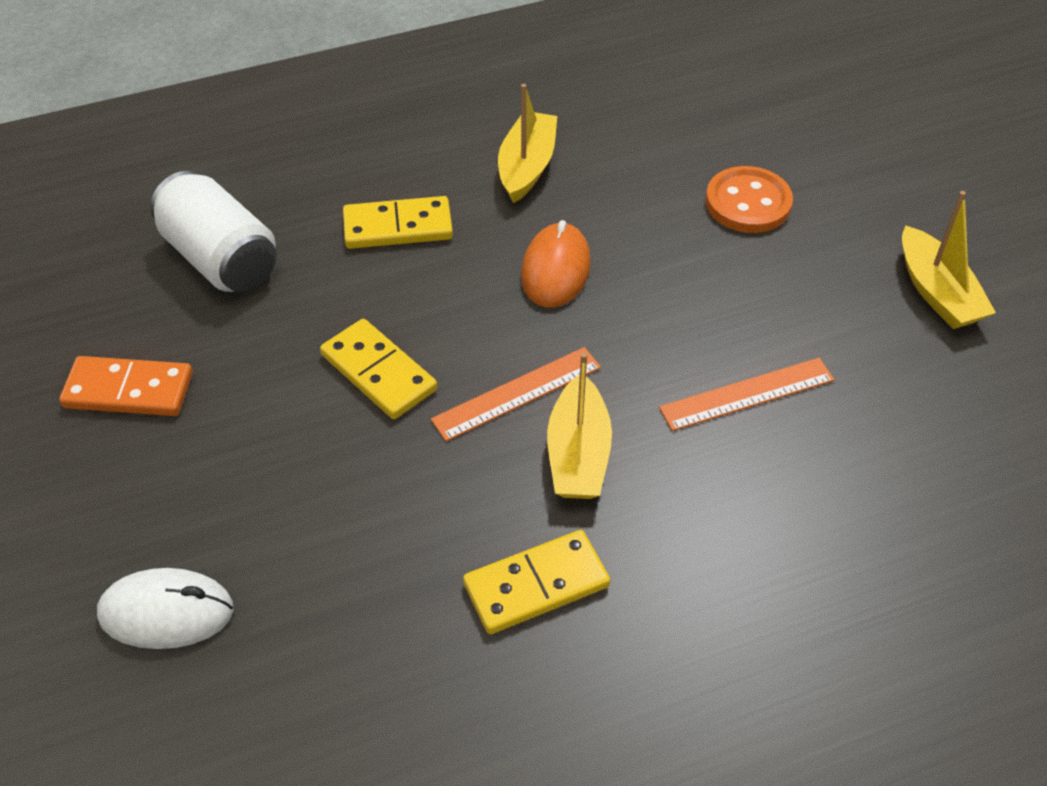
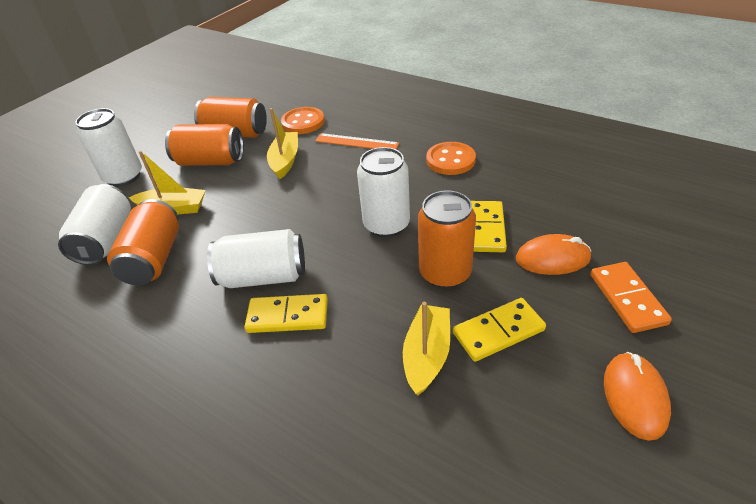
orange button: 1 -> 2
orange can: 0 -> 4
orange mouse: 1 -> 2
orange ruler: 2 -> 1
white can: 1 -> 4
white mouse: 1 -> 0

